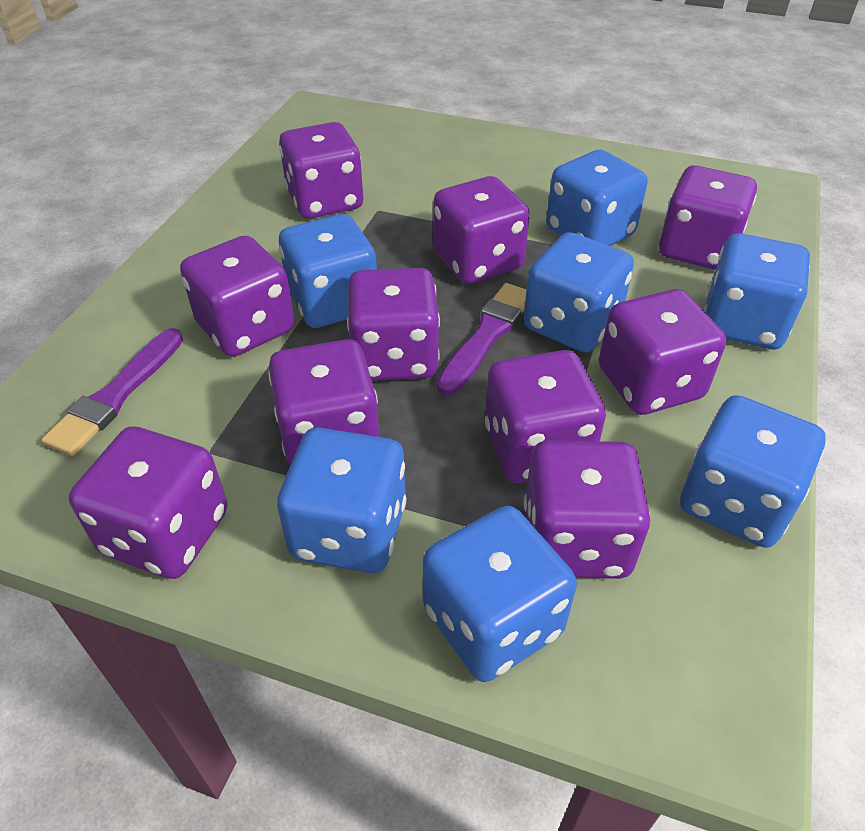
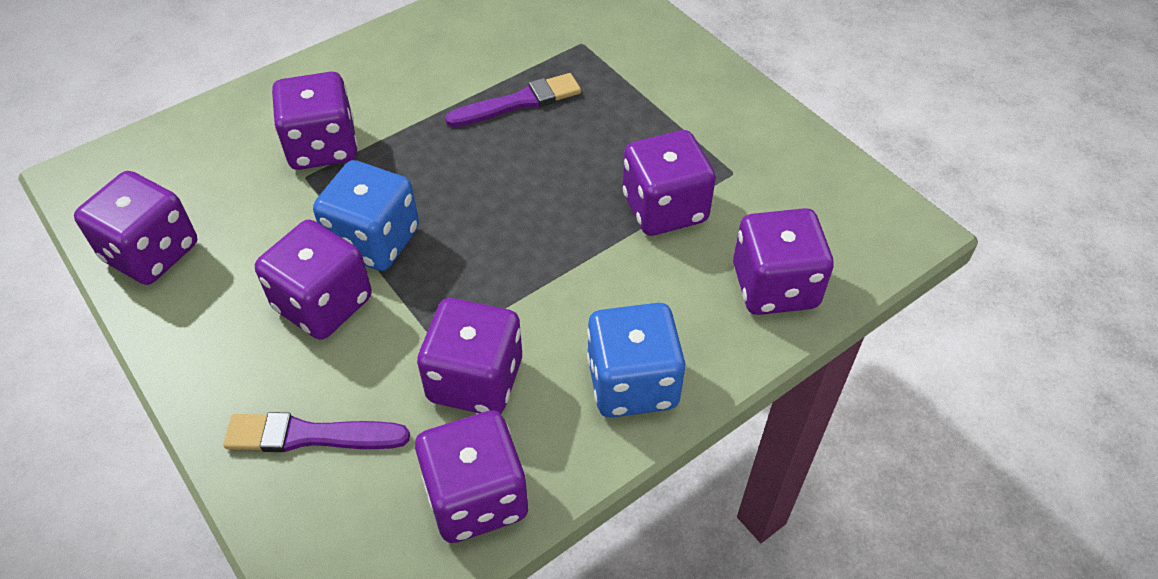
blue dice: 7 -> 2
purple dice: 10 -> 7

